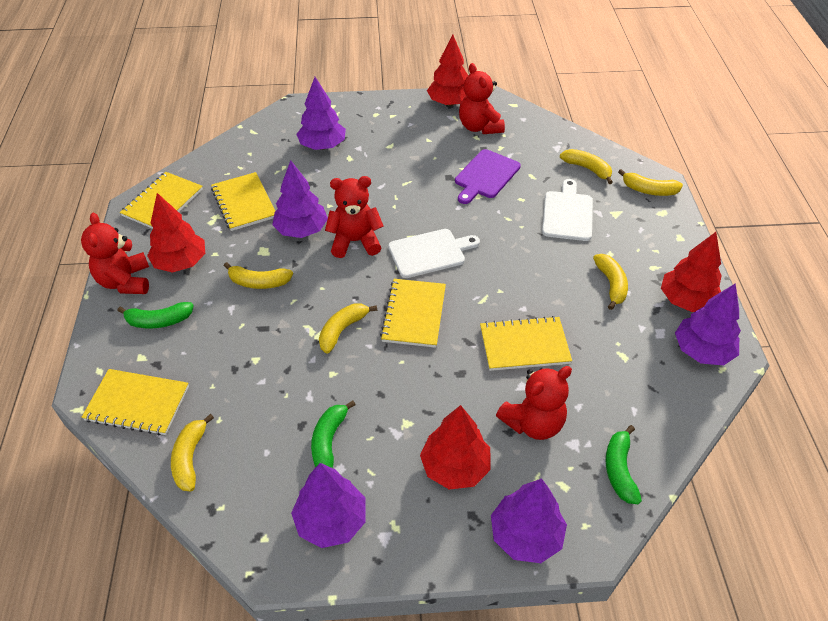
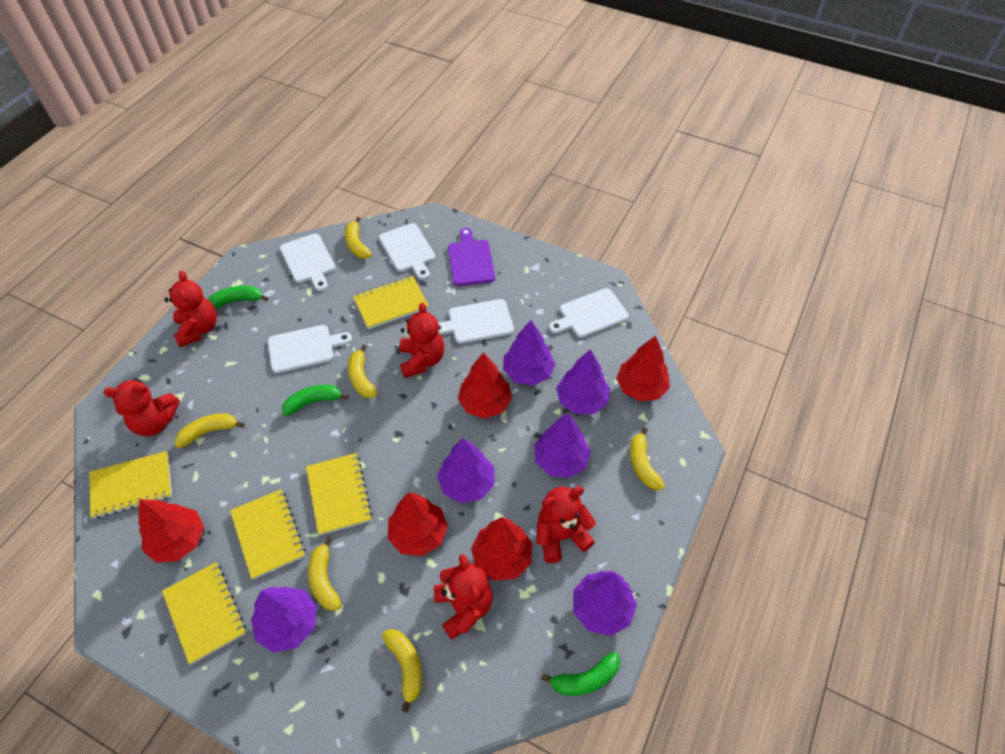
purple tree: 5 -> 6
red teddy bear: 4 -> 5
red tree: 4 -> 5
white cutting board: 2 -> 5

